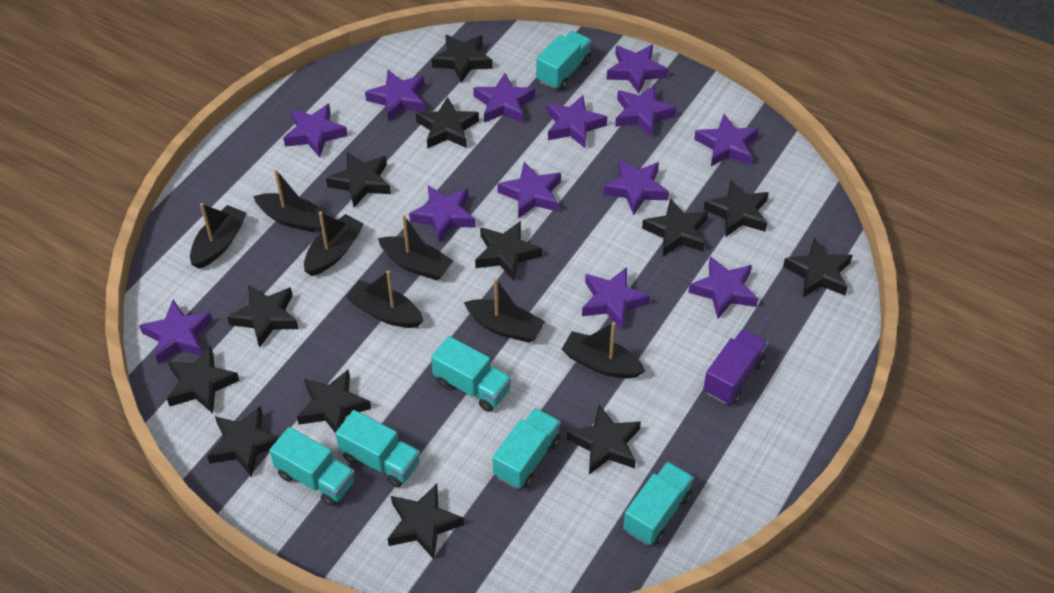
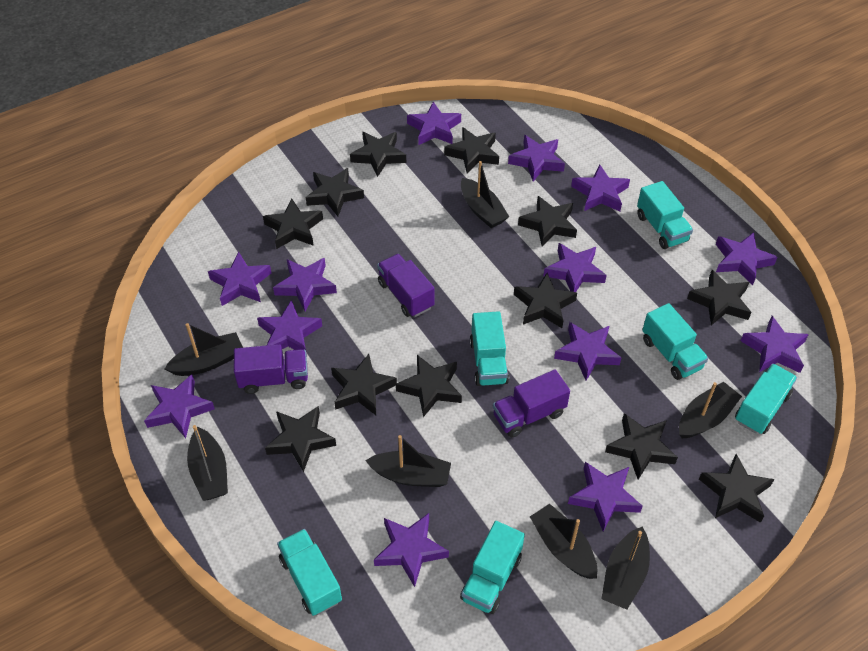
black star: 13 -> 12
purple truck: 1 -> 3

